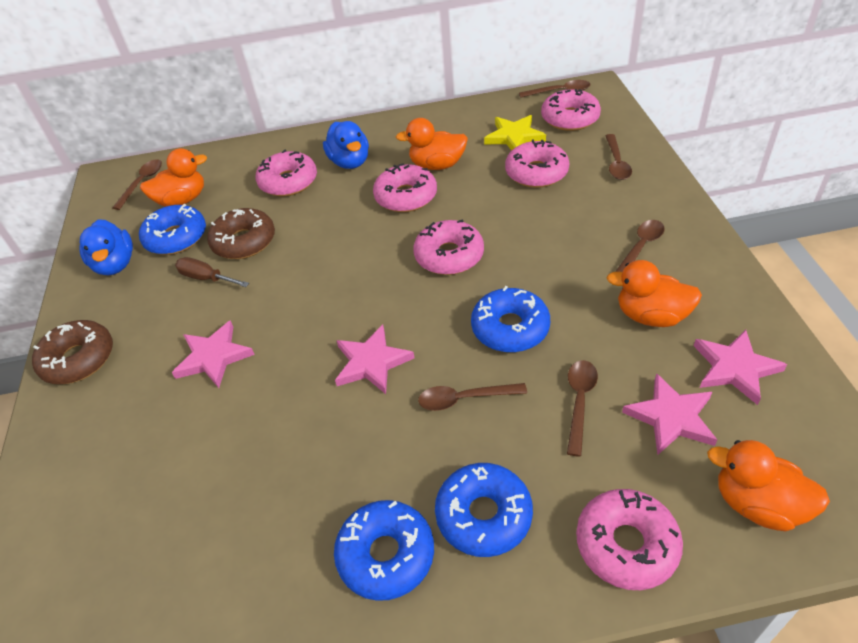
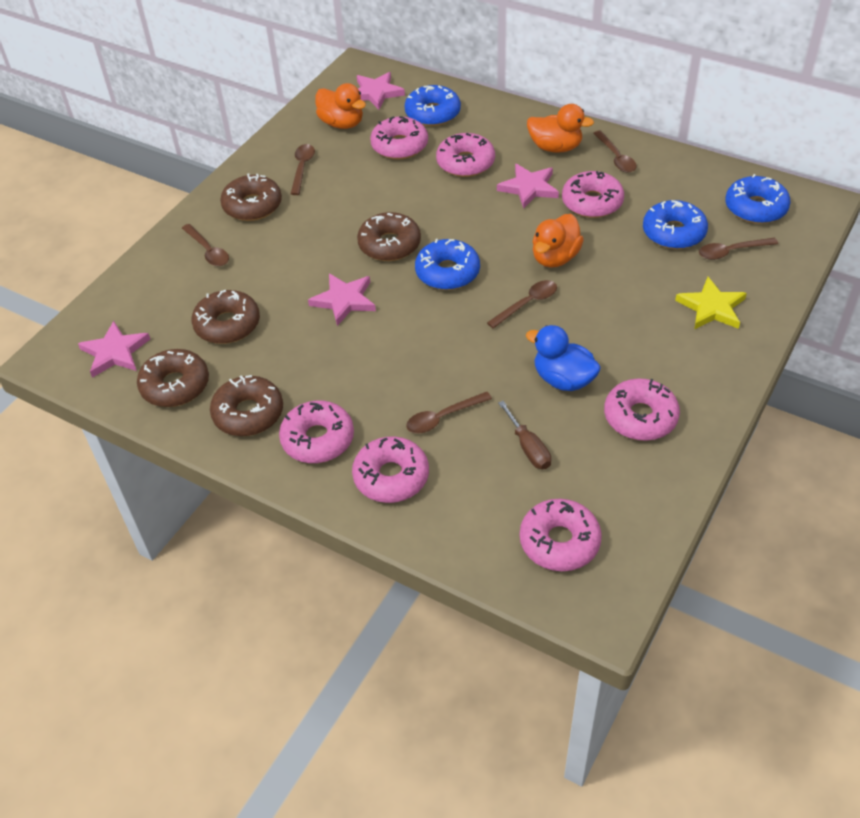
blue duck: 2 -> 1
brown donut: 2 -> 5
orange duck: 4 -> 3
pink donut: 6 -> 7

